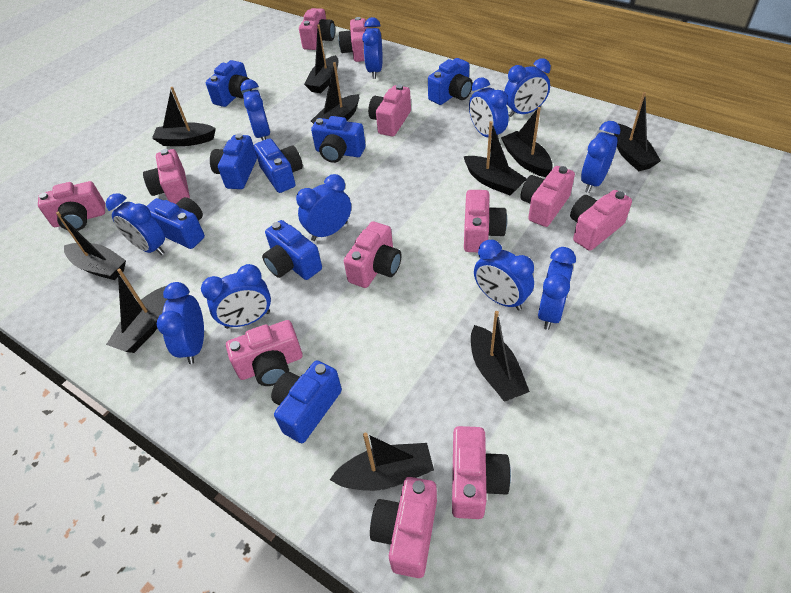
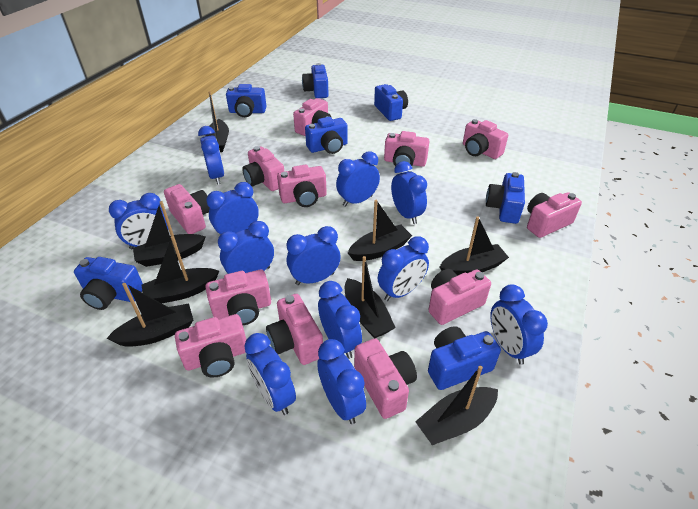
black boat: 10 -> 8
blue camera: 8 -> 7
blue clock: 11 -> 12

